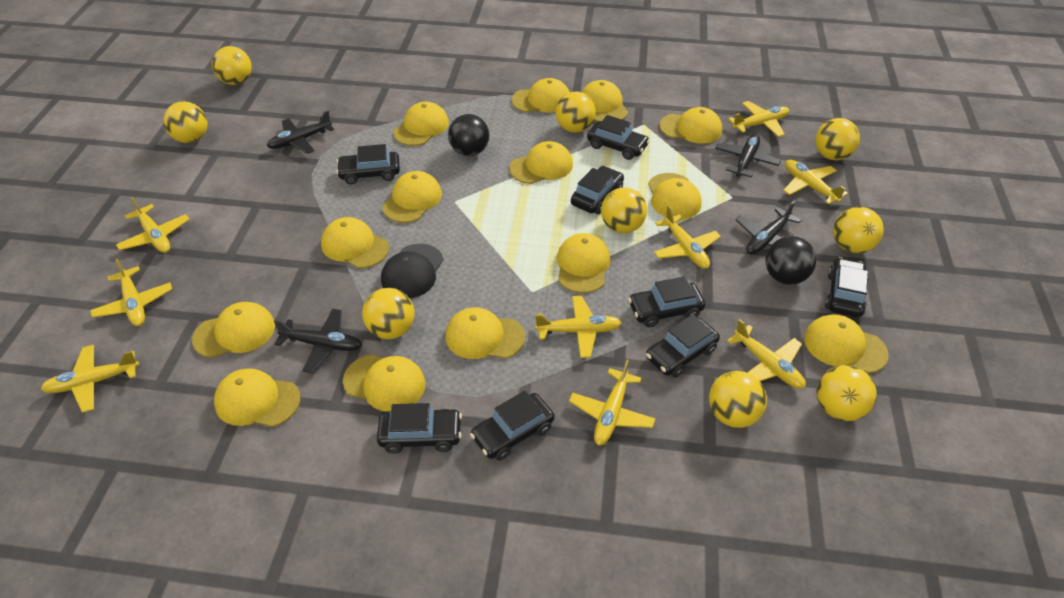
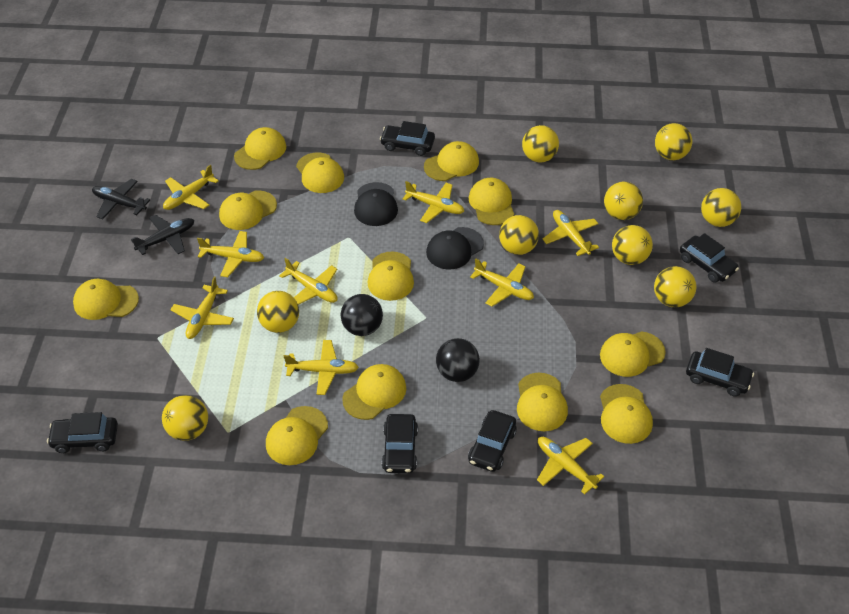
black cap: 1 -> 2
black car: 8 -> 6
black plane: 4 -> 2
yellow cap: 14 -> 12

